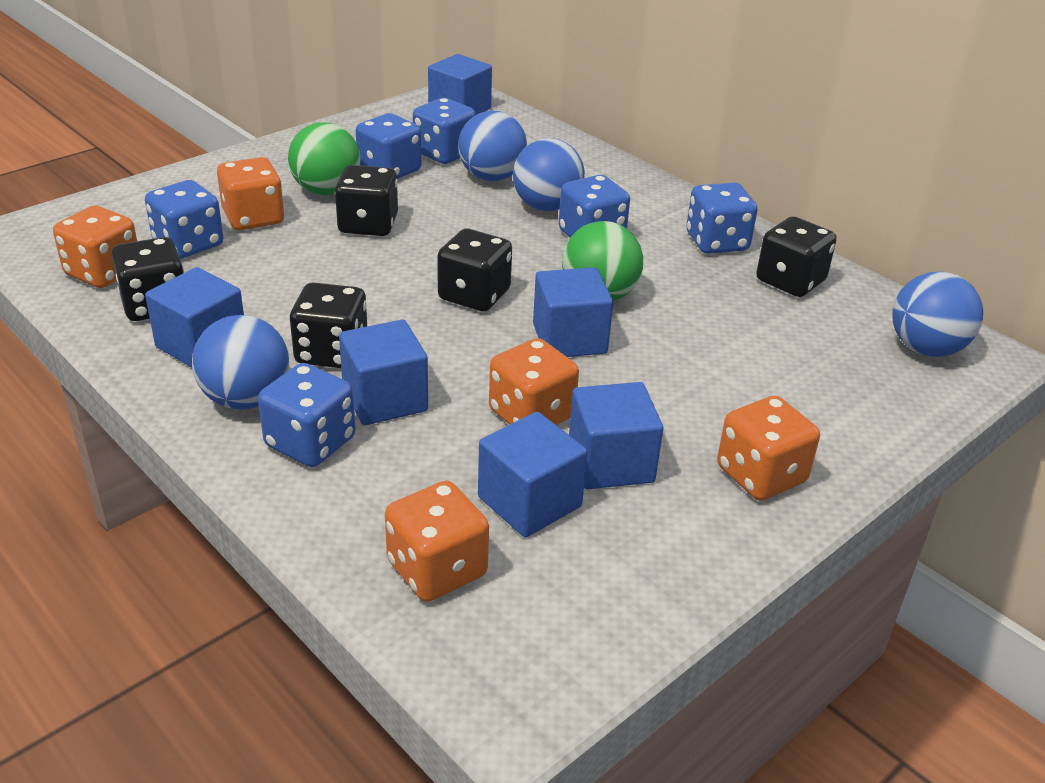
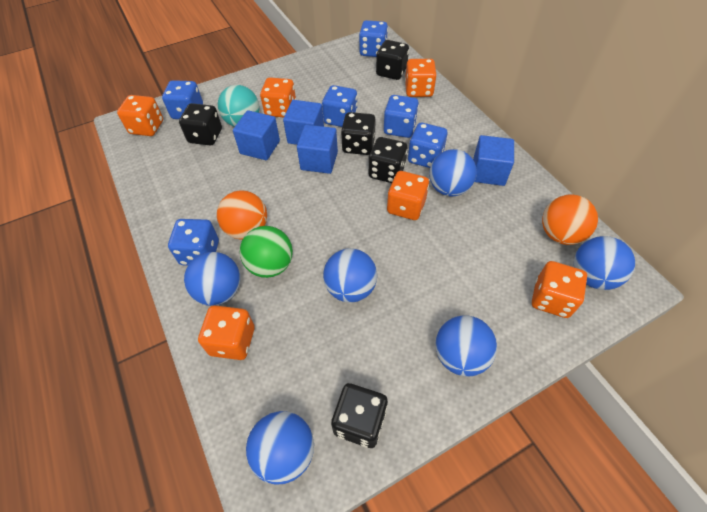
blue ball: 4 -> 6
blue cube: 6 -> 4
green ball: 2 -> 1
orange ball: 0 -> 2
orange dice: 5 -> 6
turquoise ball: 0 -> 1

